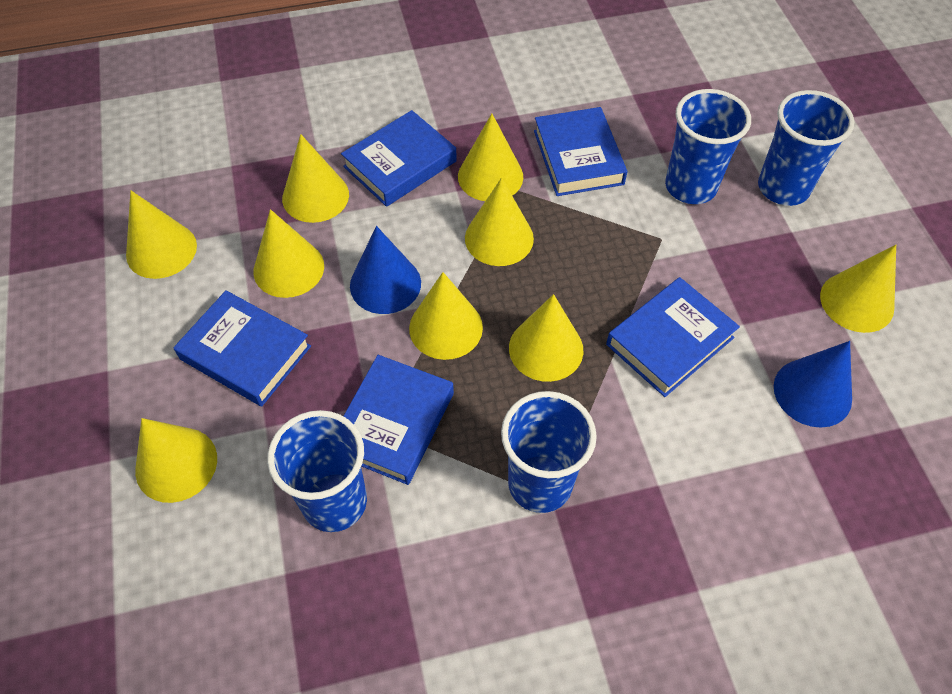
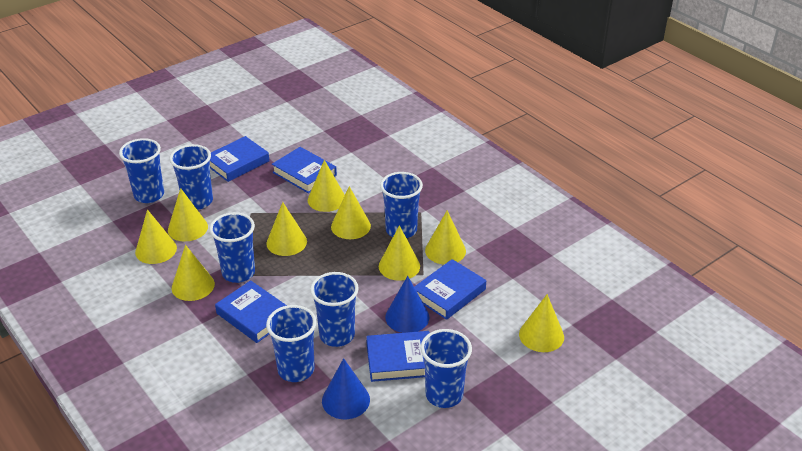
blue cup: 4 -> 7

